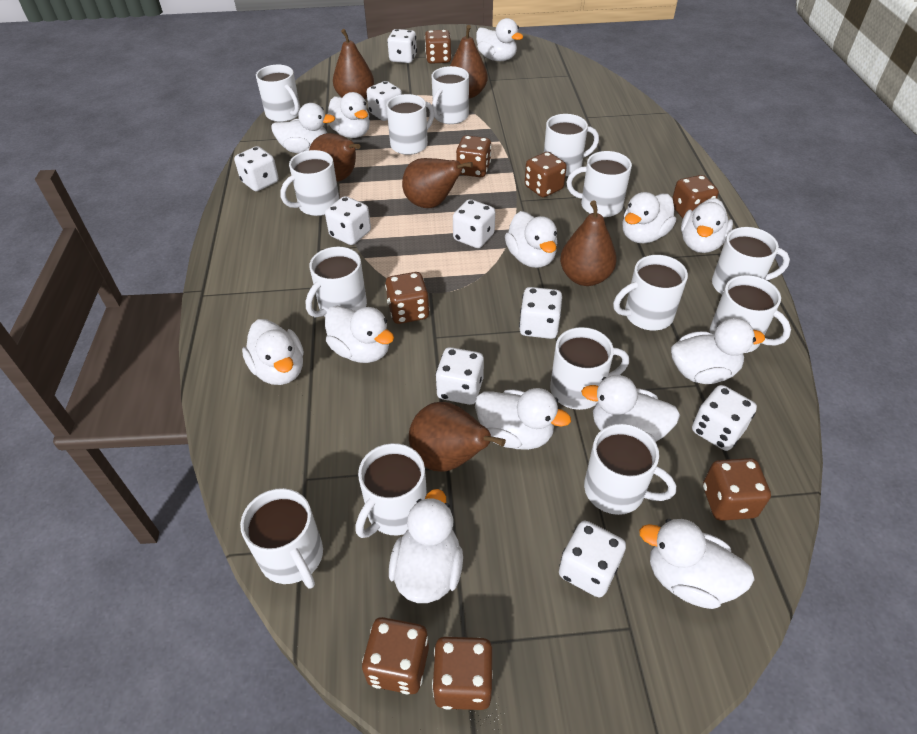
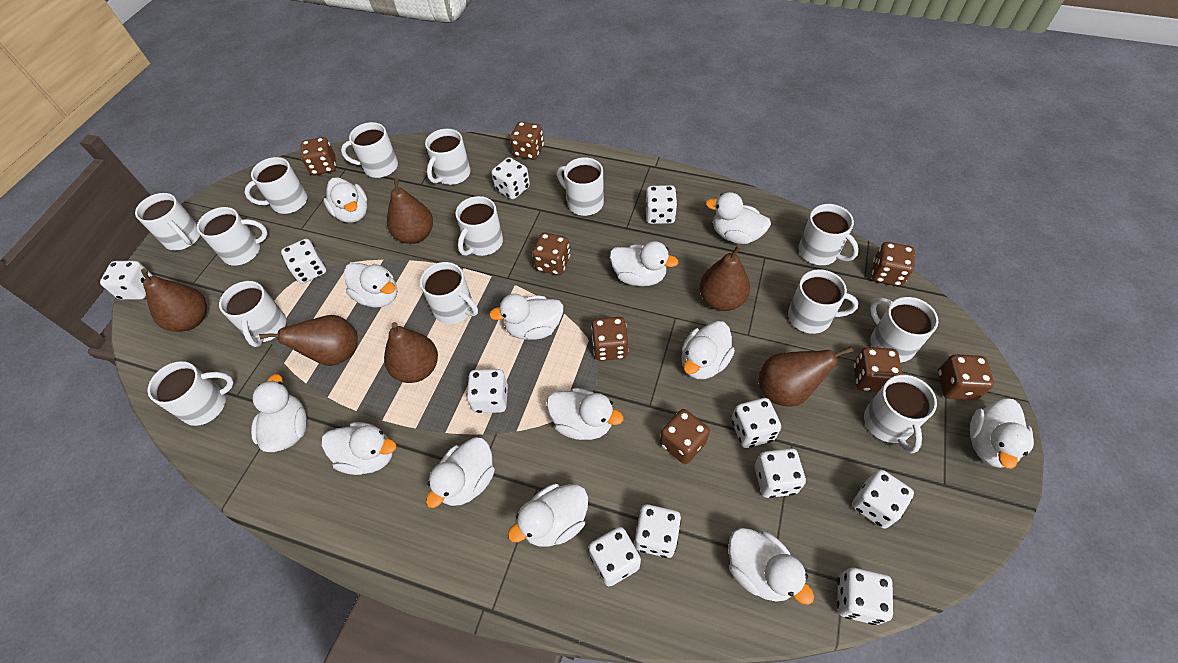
white dice: 9 -> 11

